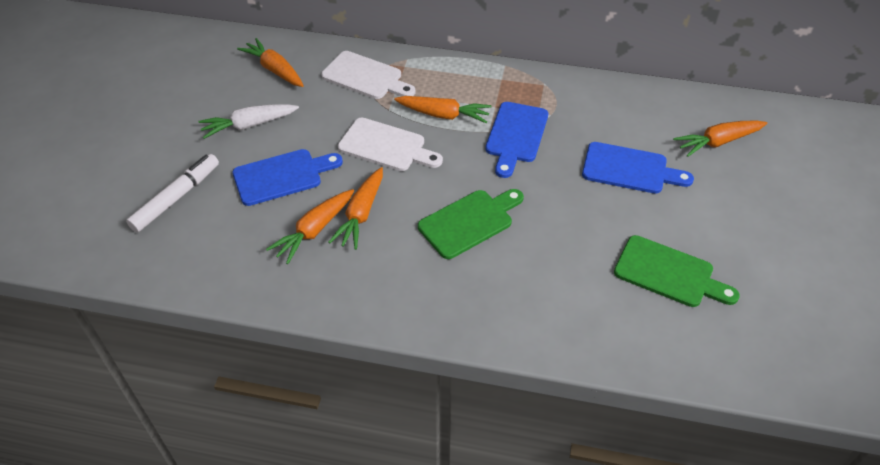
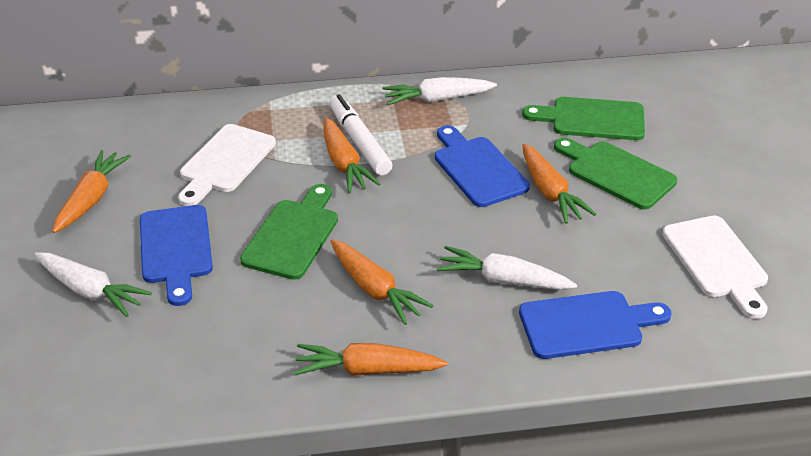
green cutting board: 2 -> 3
white carrot: 1 -> 3

